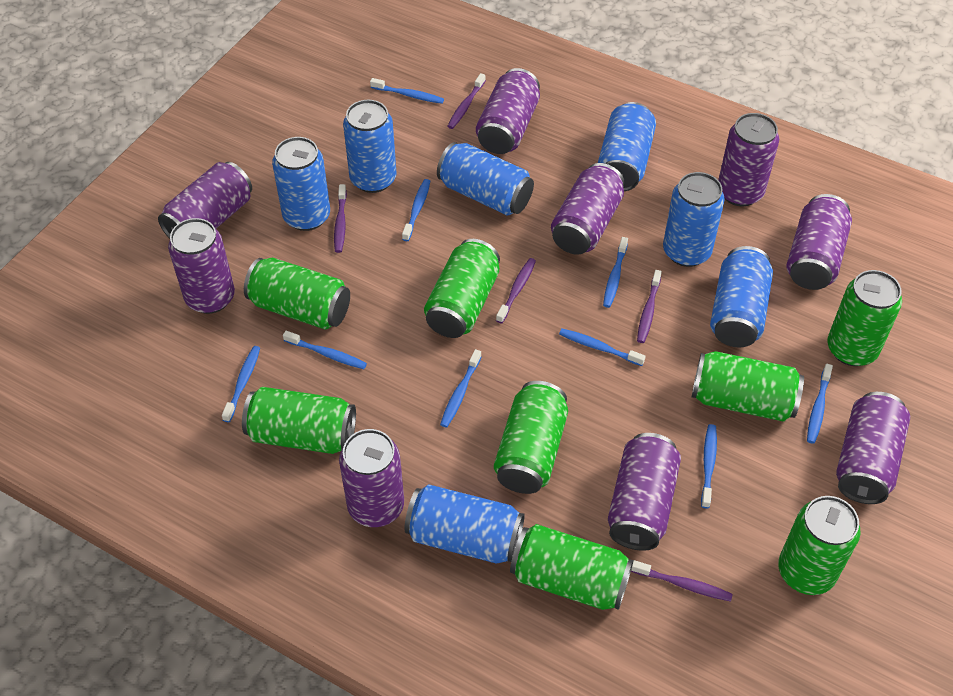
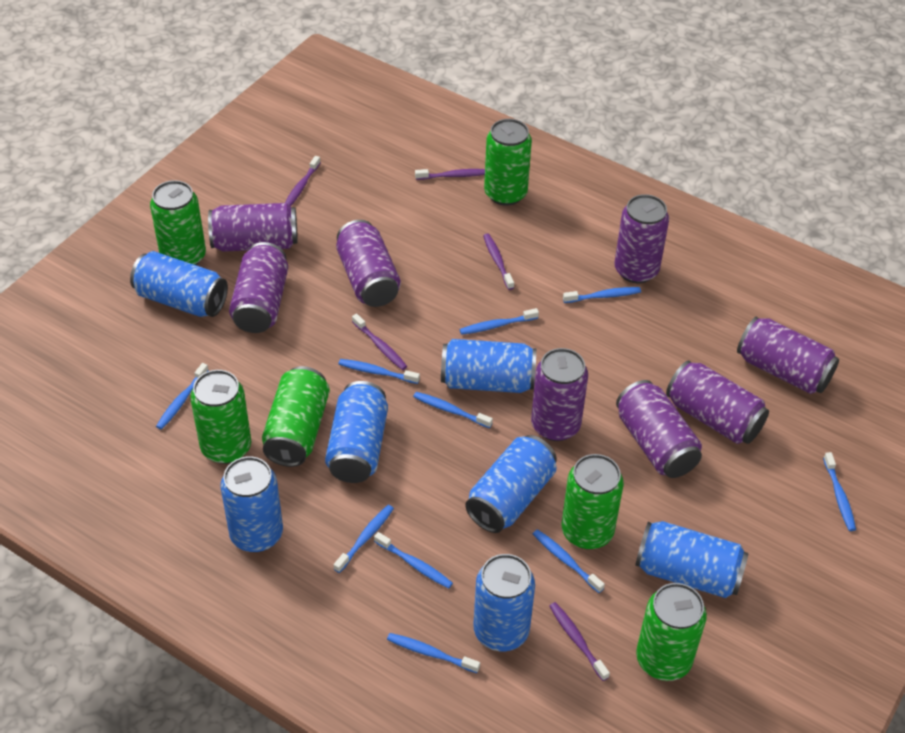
blue toothbrush: 9 -> 10
green can: 8 -> 6
purple can: 9 -> 8

